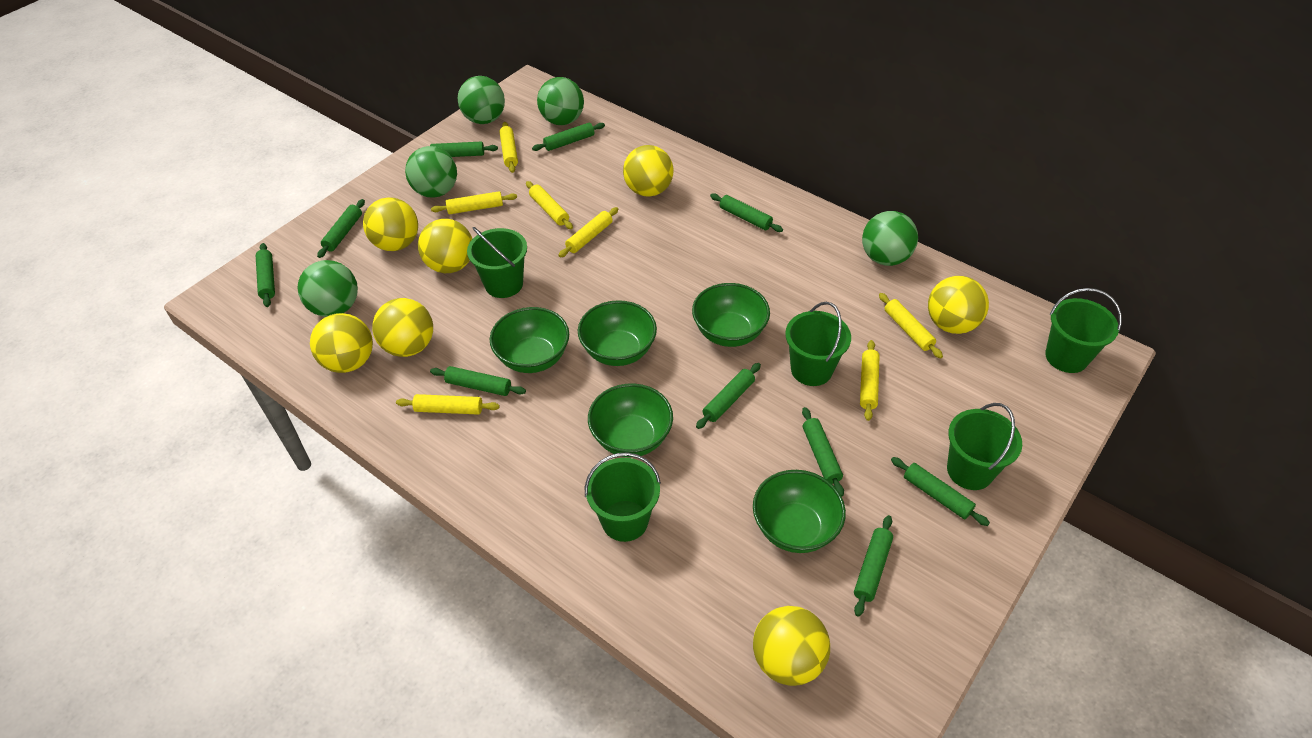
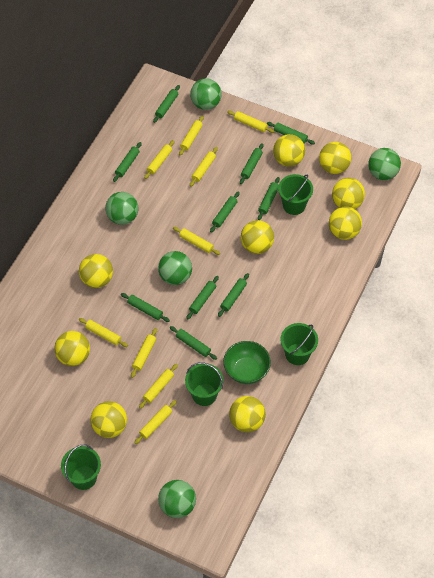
green bowl: 5 -> 1
green bucket: 5 -> 4
yellow ball: 7 -> 9
yellow rolling pin: 7 -> 9

